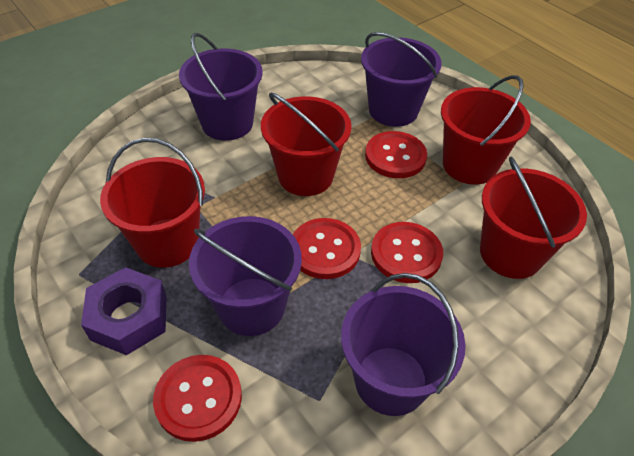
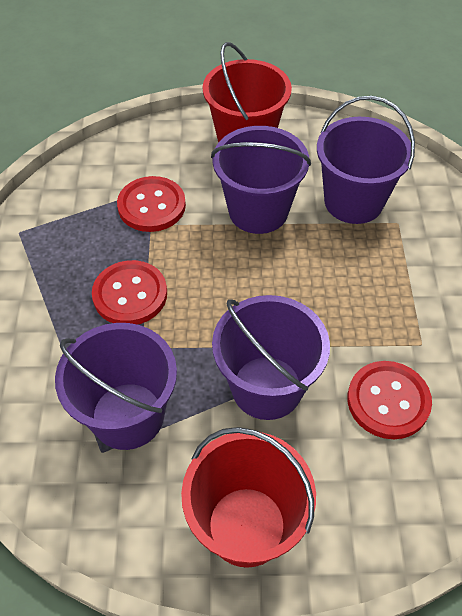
purple nut: 1 -> 0
red bucket: 4 -> 2
red button: 4 -> 3

